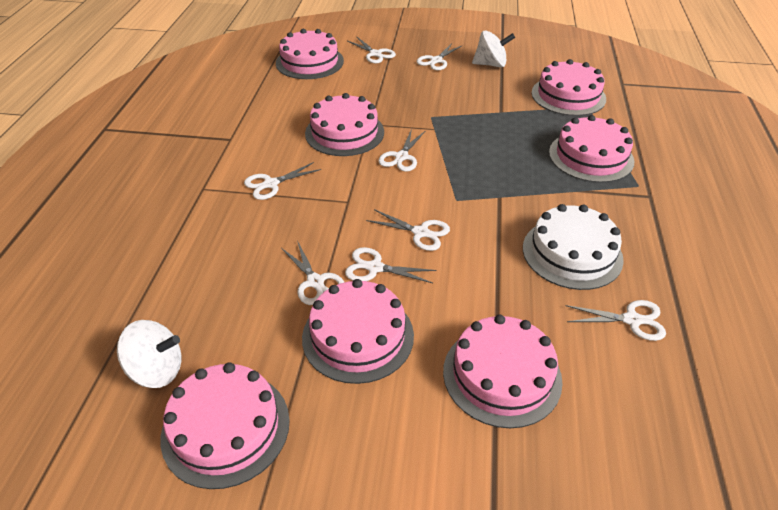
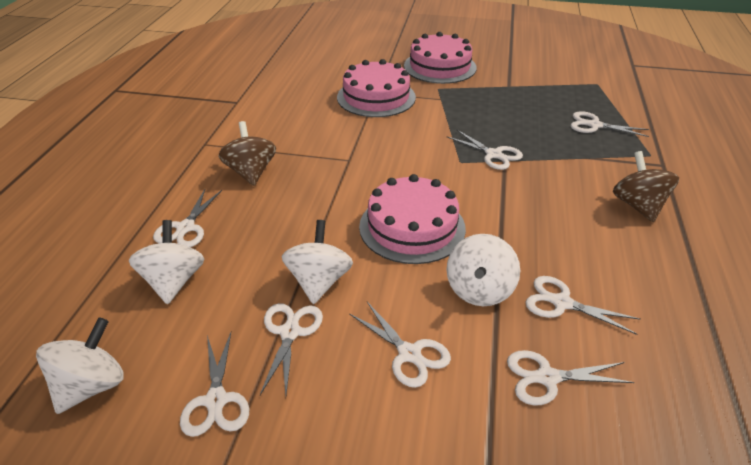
brown spinning top: 0 -> 2
pink cake: 7 -> 3
white cake: 1 -> 0
white spinning top: 2 -> 4

